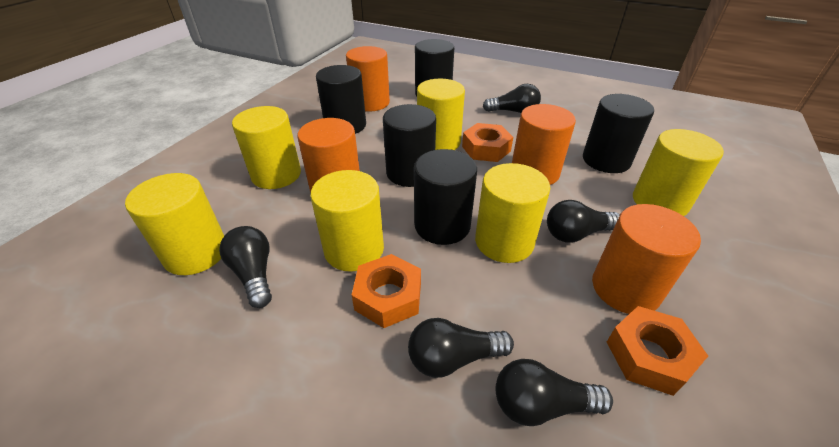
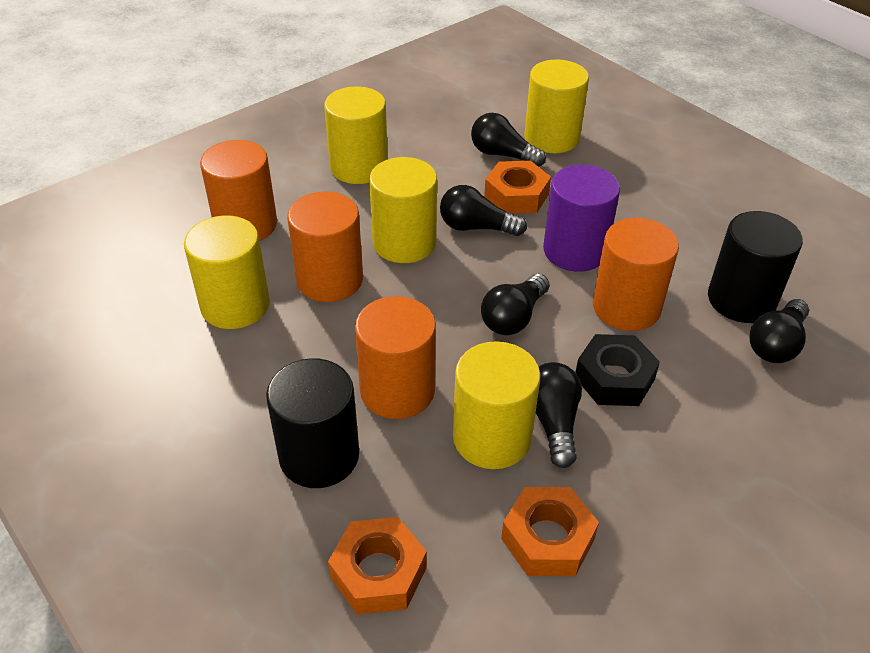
black cylinder: 5 -> 2
black nut: 0 -> 1
purple cylinder: 0 -> 1
yellow cylinder: 6 -> 5

